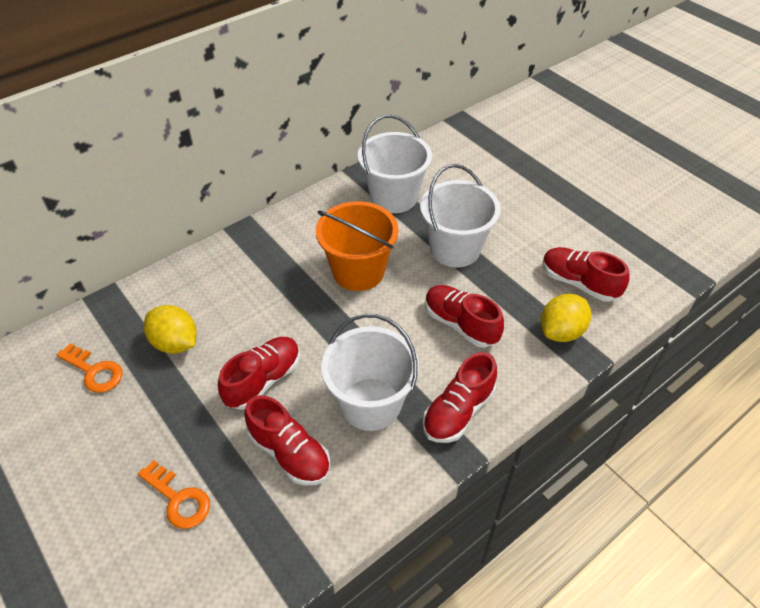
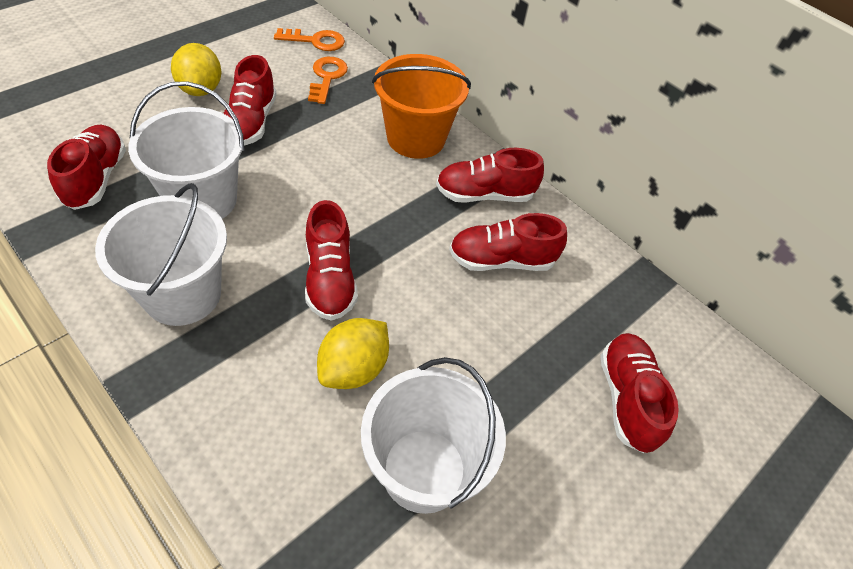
red shoe: 5 -> 6

